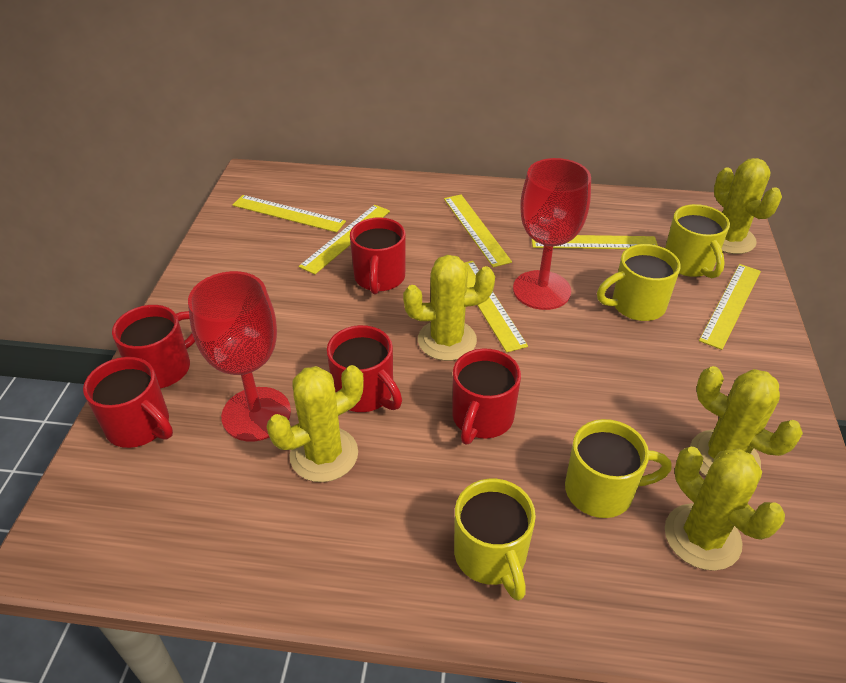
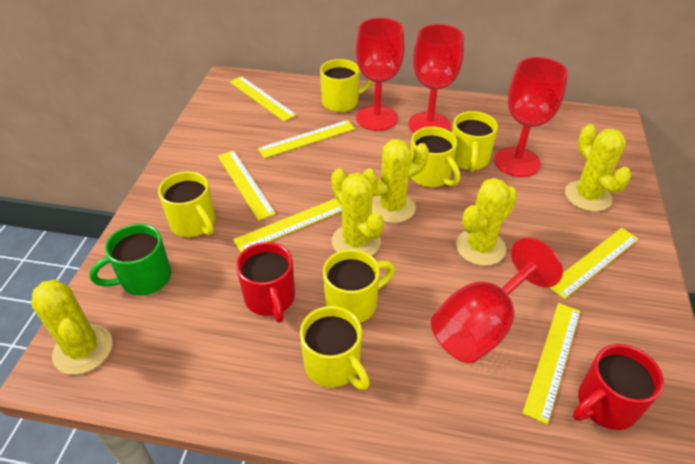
green mug: 0 -> 1
red goblet: 2 -> 4
red mug: 5 -> 2
yellow mug: 4 -> 6

